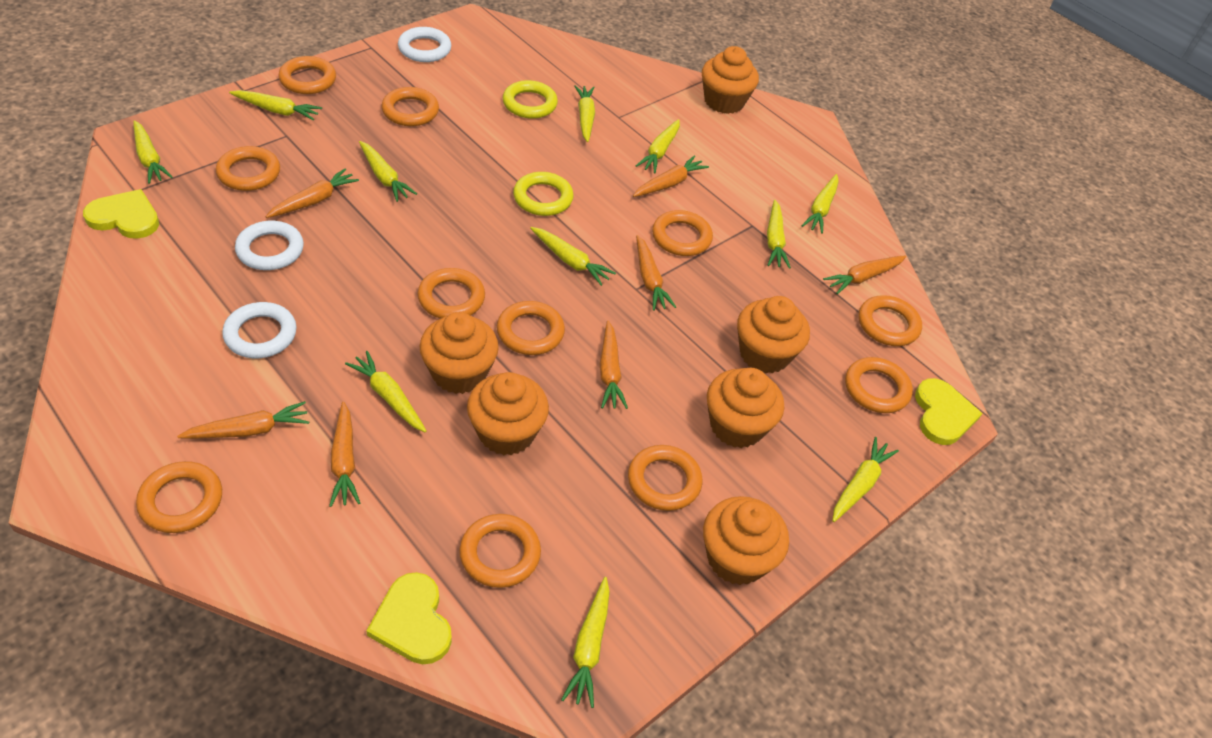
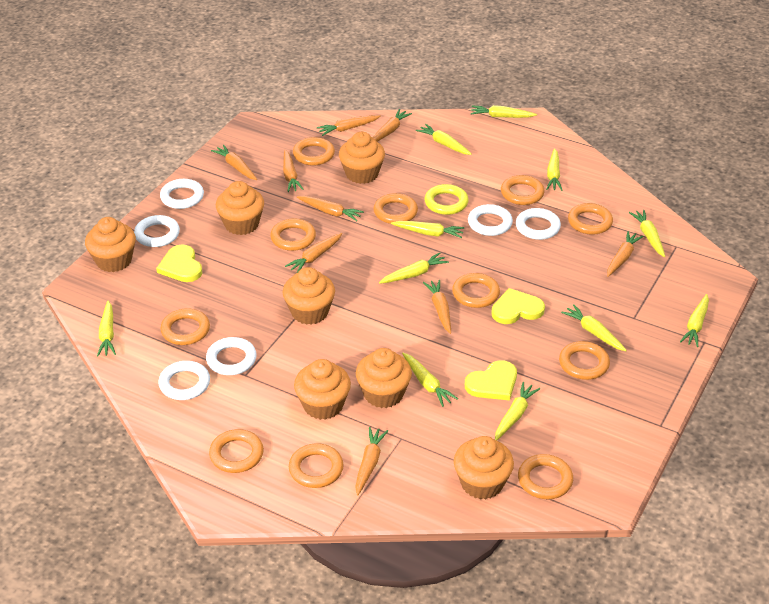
orange carrot: 7 -> 9
orange cupcake: 6 -> 7
white ring: 3 -> 6
yellow ring: 2 -> 1

